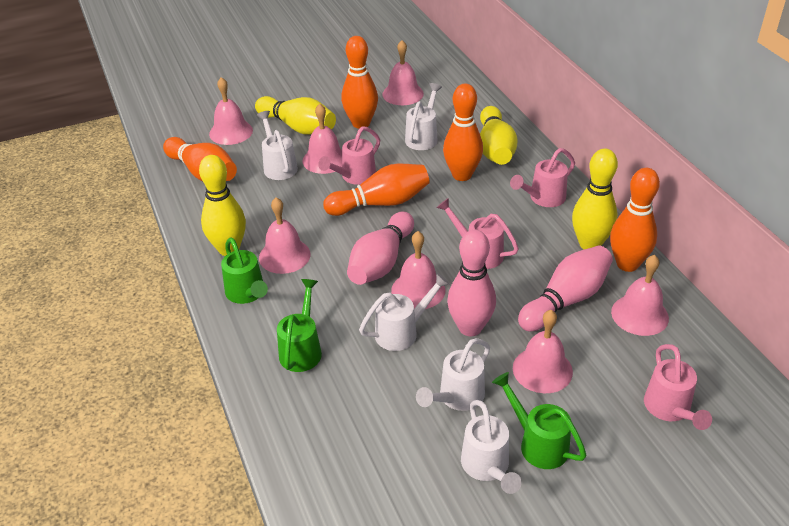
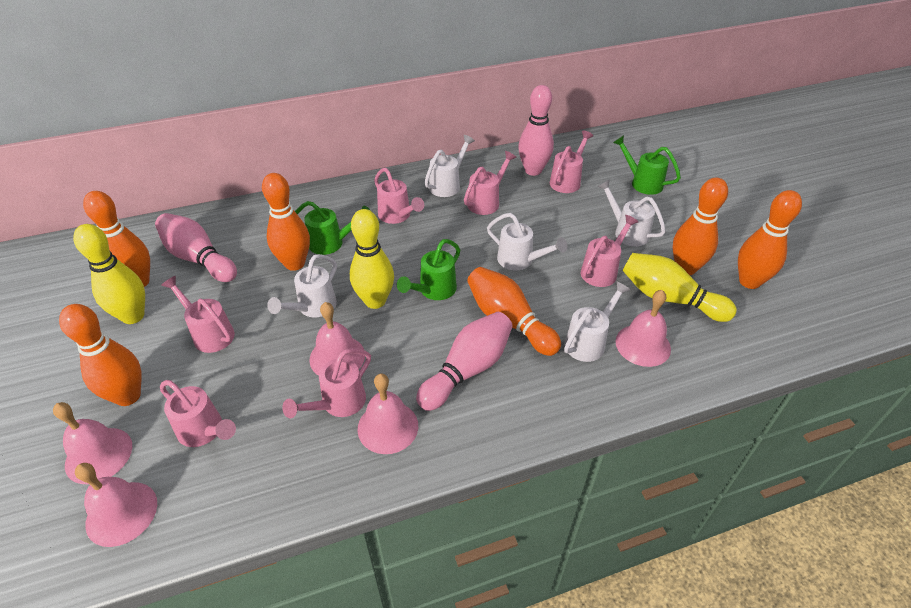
orange bowling pin: 5 -> 6
pink bell: 7 -> 5
pink watering can: 4 -> 7
yellow bowling pin: 4 -> 3

